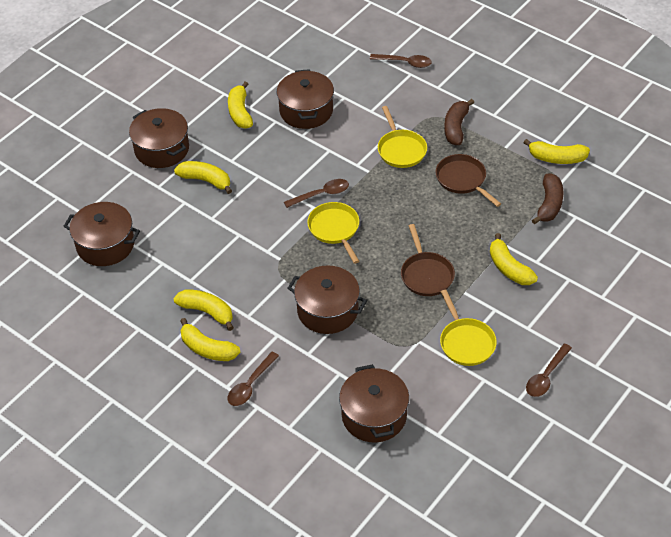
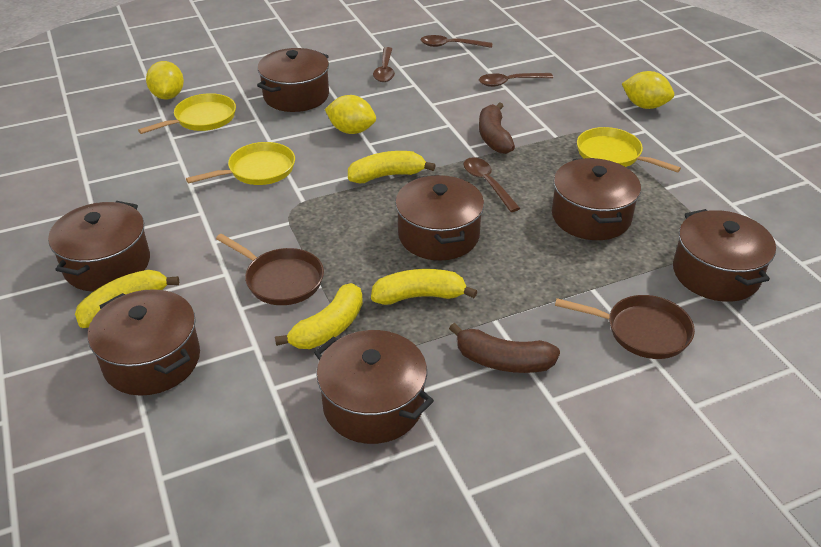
brown pot: 5 -> 7
yellow banana: 6 -> 4
yellow lemon: 0 -> 3

